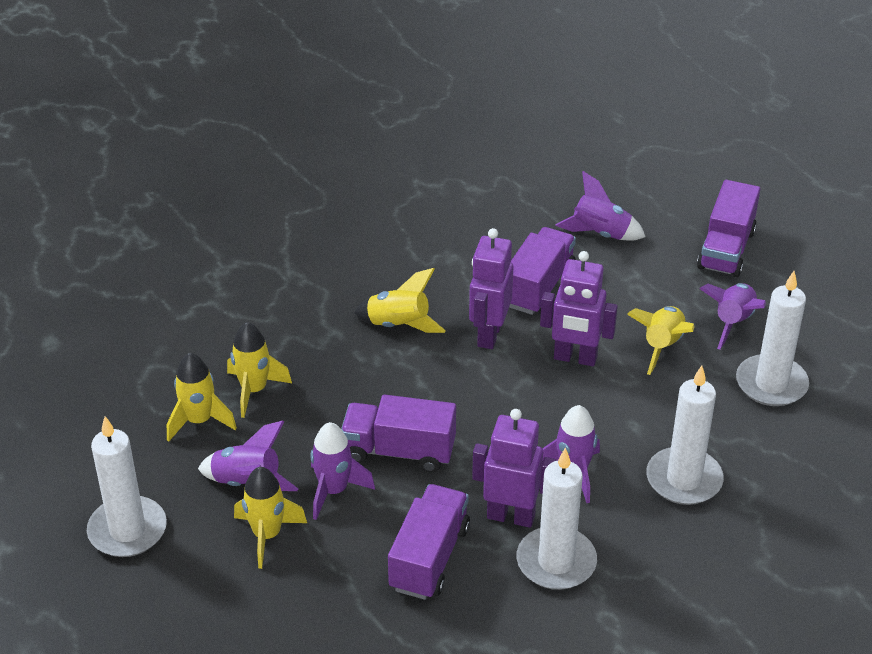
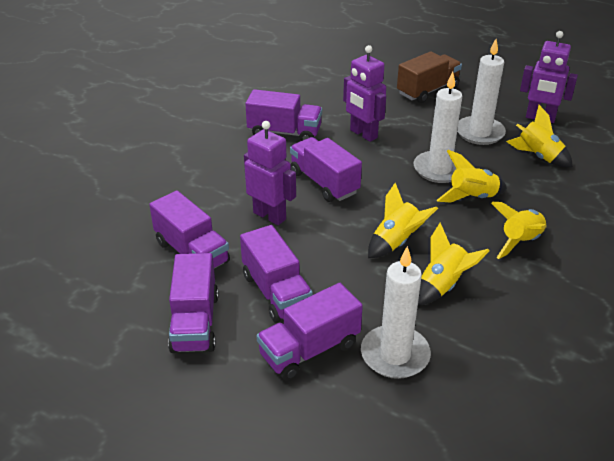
brown truck: 0 -> 1
purple rocket: 5 -> 0
purple truck: 4 -> 6
white candle: 4 -> 3

